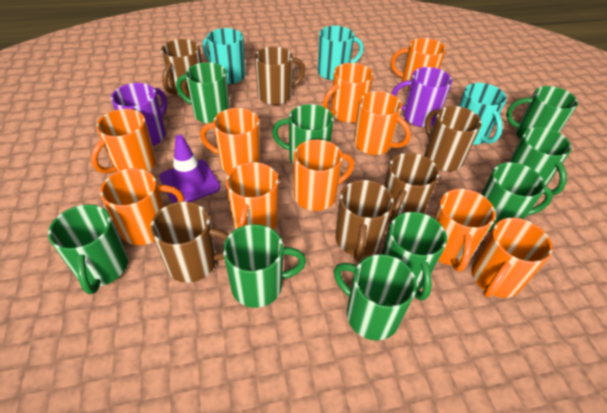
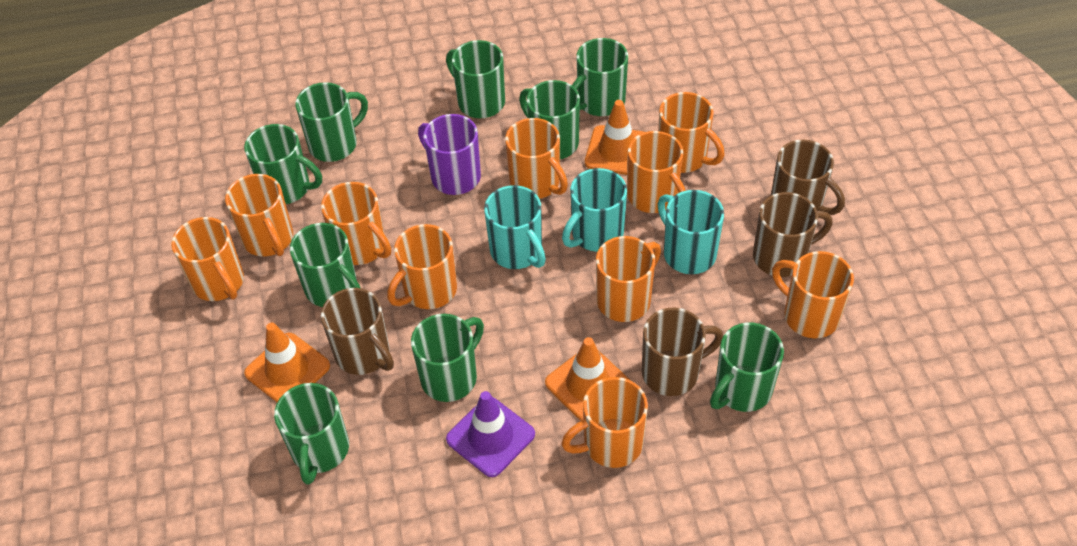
brown mug: 6 -> 4
orange traffic cone: 0 -> 3
purple mug: 2 -> 1

